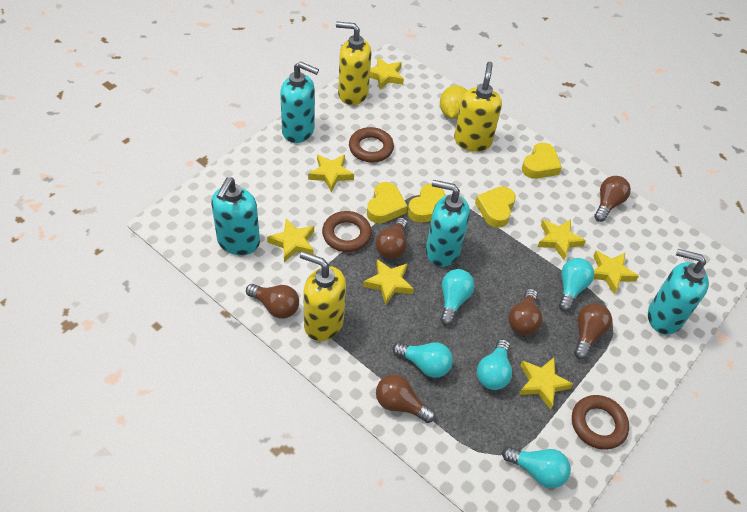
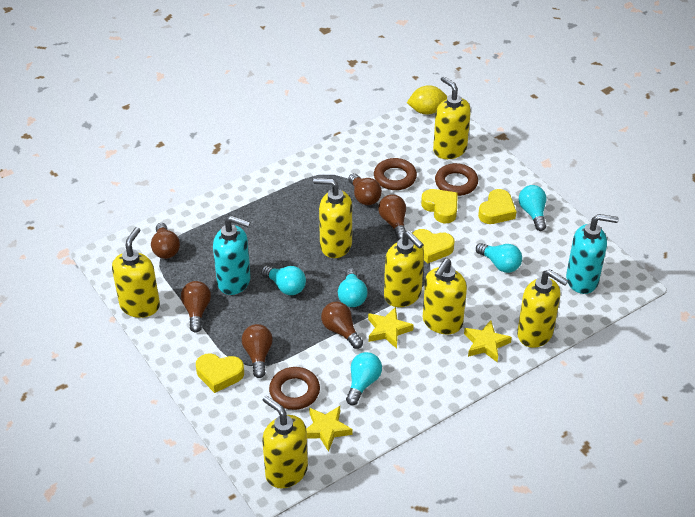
turquoise soap dispenser: 4 -> 2
yellow soap dispenser: 3 -> 7
yellow star: 7 -> 3

